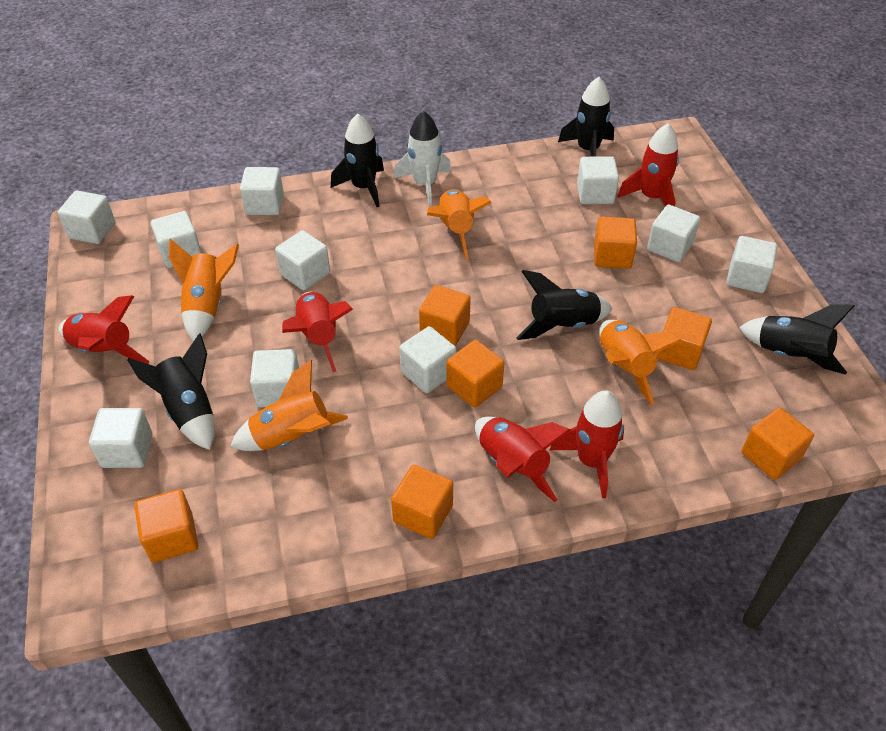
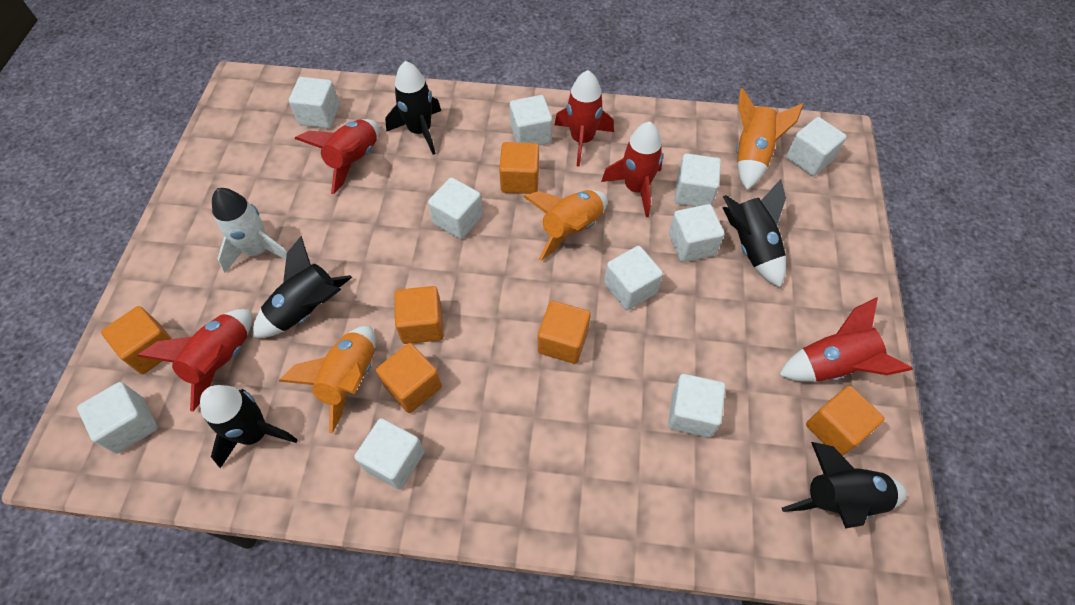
orange cube: 7 -> 6
orange rocket: 4 -> 3

